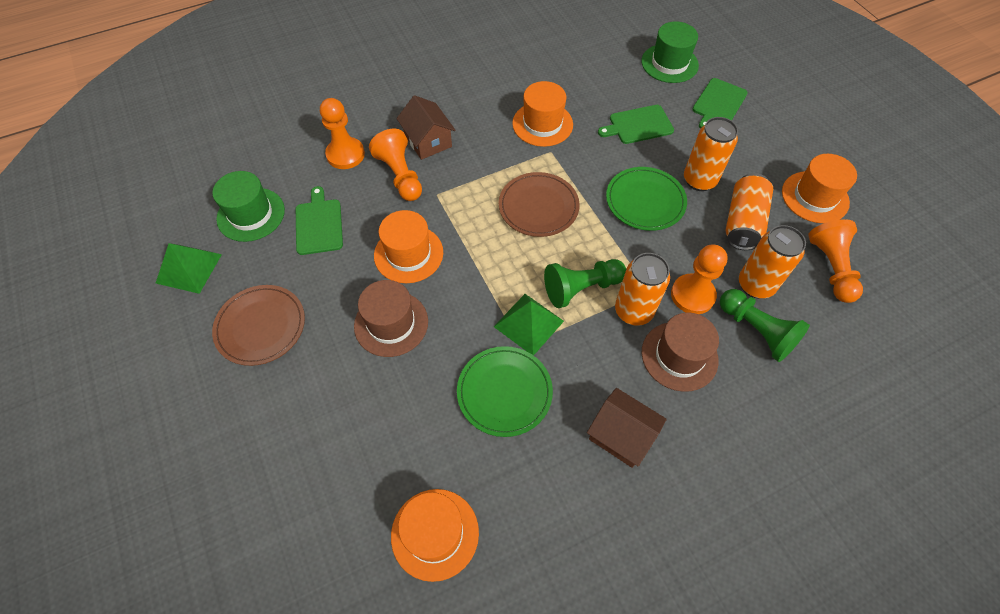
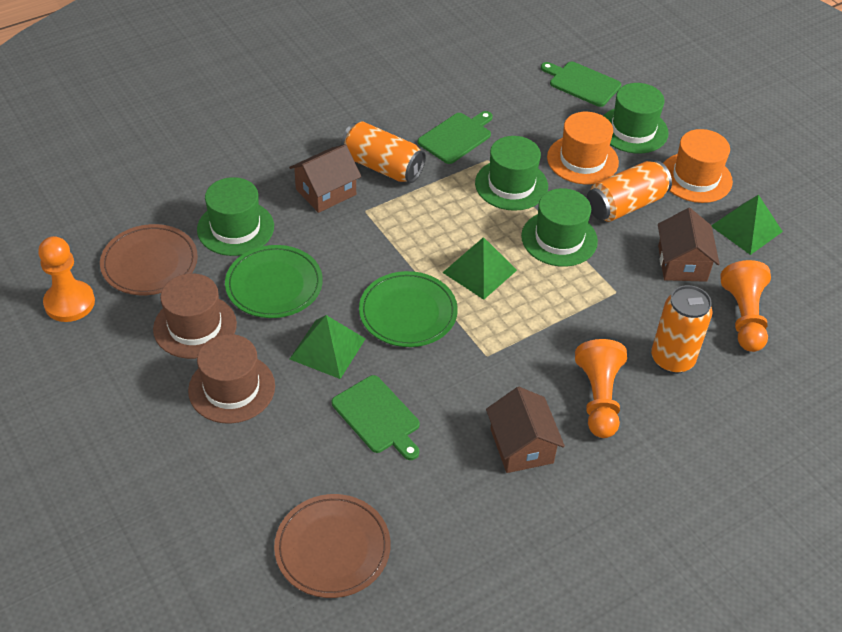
brown house: 2 -> 3
green hat: 2 -> 4
green pawn: 2 -> 0
green pyramid: 2 -> 3
orange can: 4 -> 3
orange hat: 4 -> 2
orange pawn: 4 -> 3

